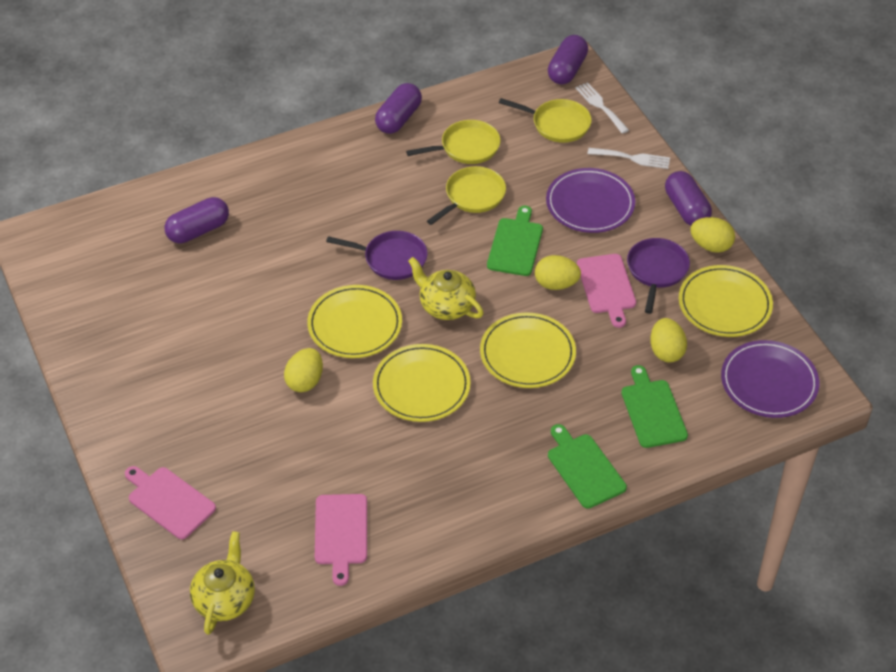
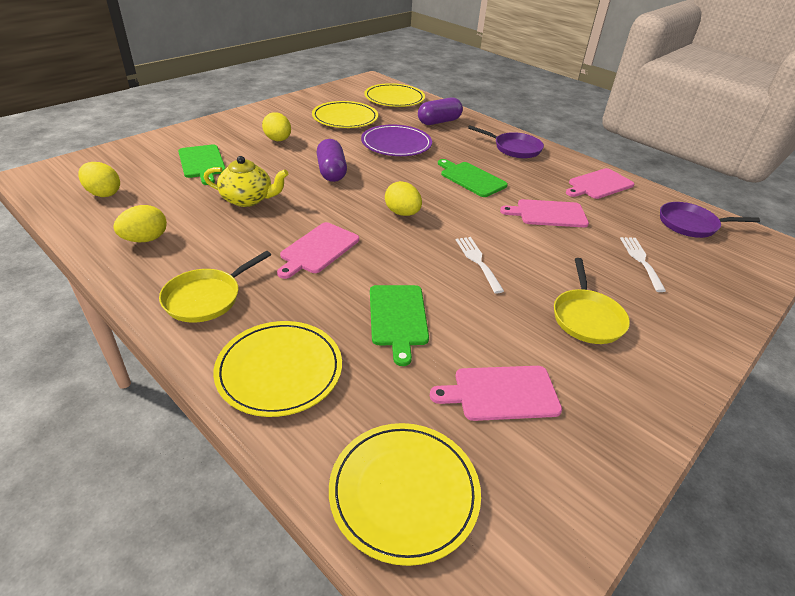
pink cutting board: 3 -> 4
purple capsule: 4 -> 2
purple plate: 2 -> 1
yellow pan: 3 -> 2
yellow teapot: 2 -> 1

